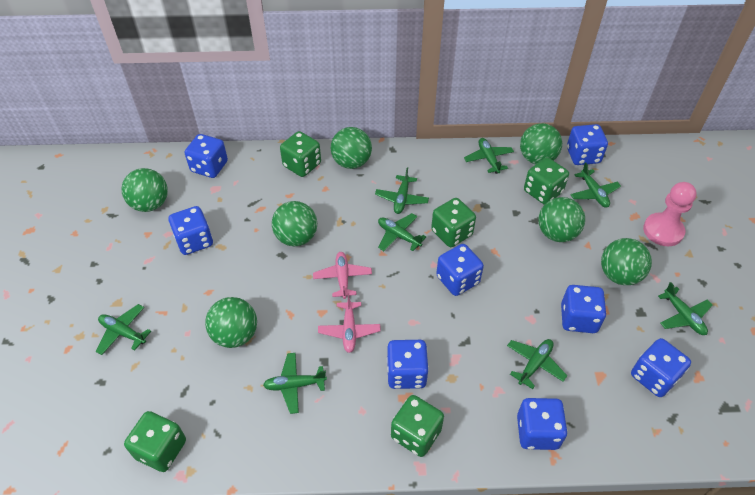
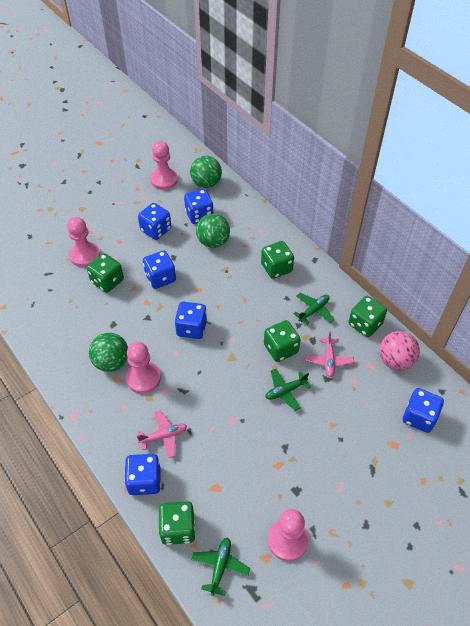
blue dice: 8 -> 6
green ball: 7 -> 3
green plane: 8 -> 3
pink ball: 0 -> 1
pink pawn: 1 -> 4

